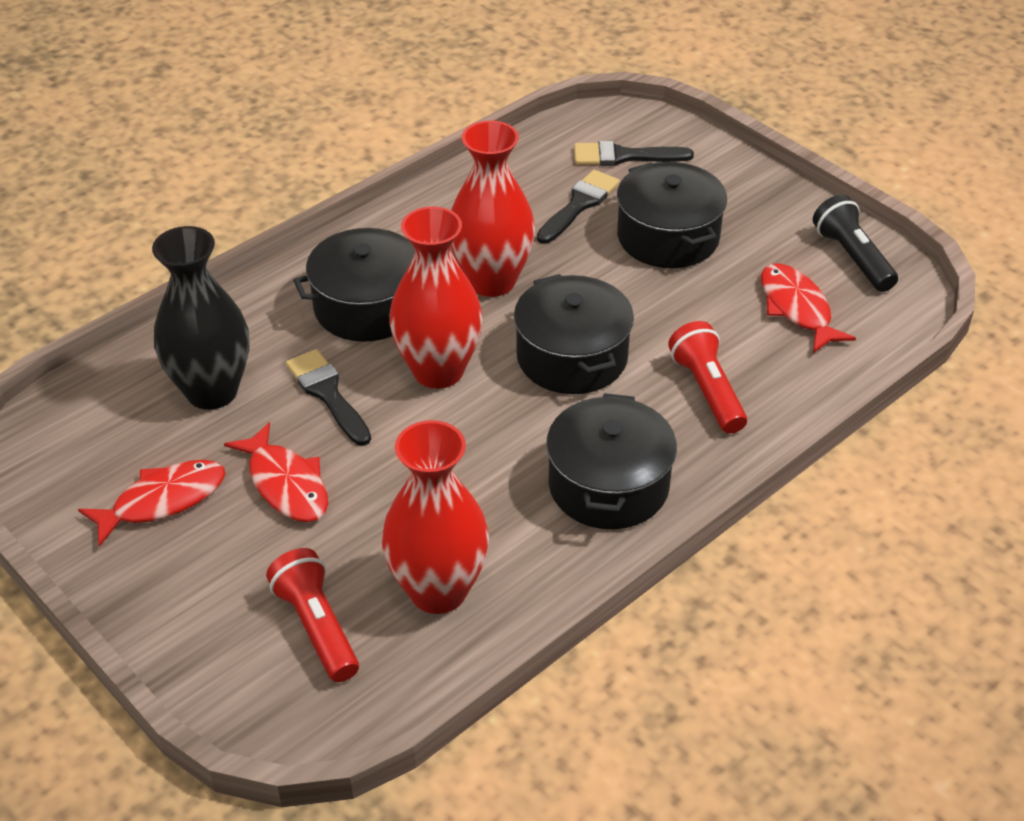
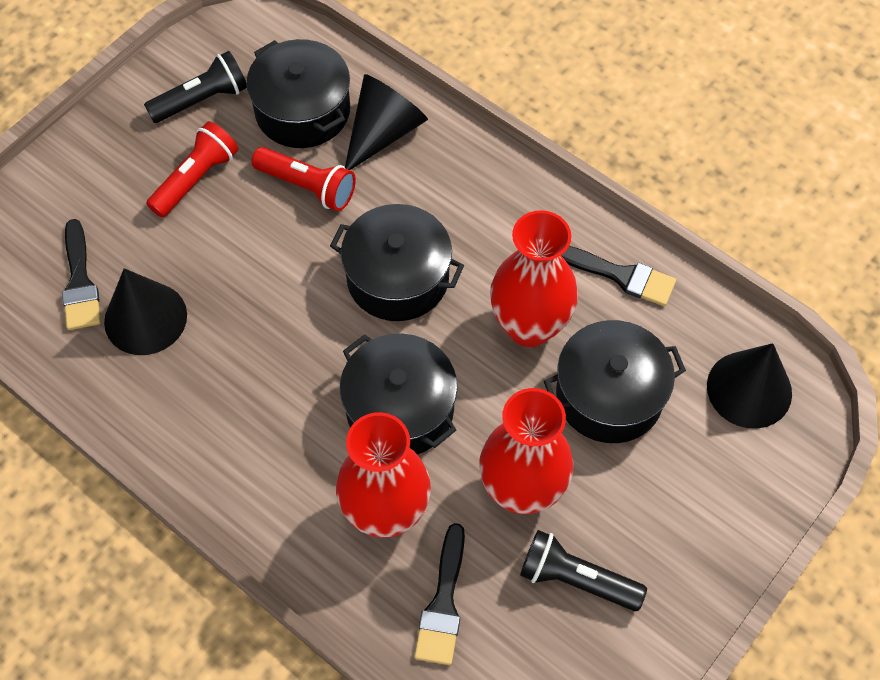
black cone: 0 -> 3
black flashlight: 1 -> 2
black vase: 1 -> 0
red fish: 3 -> 0

